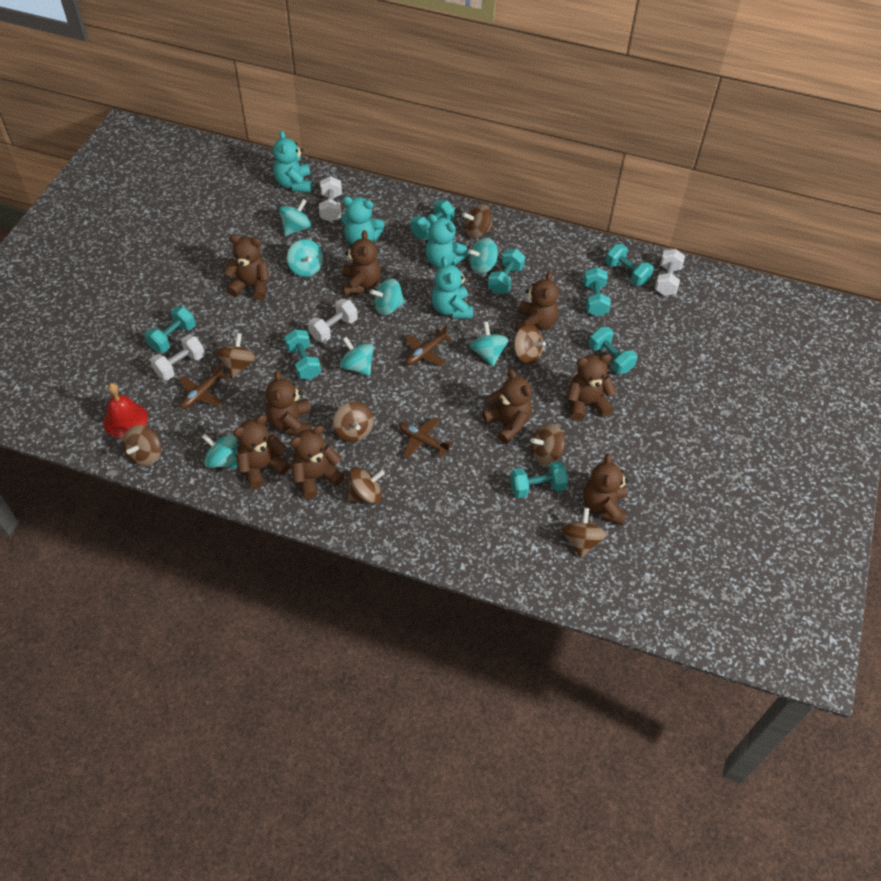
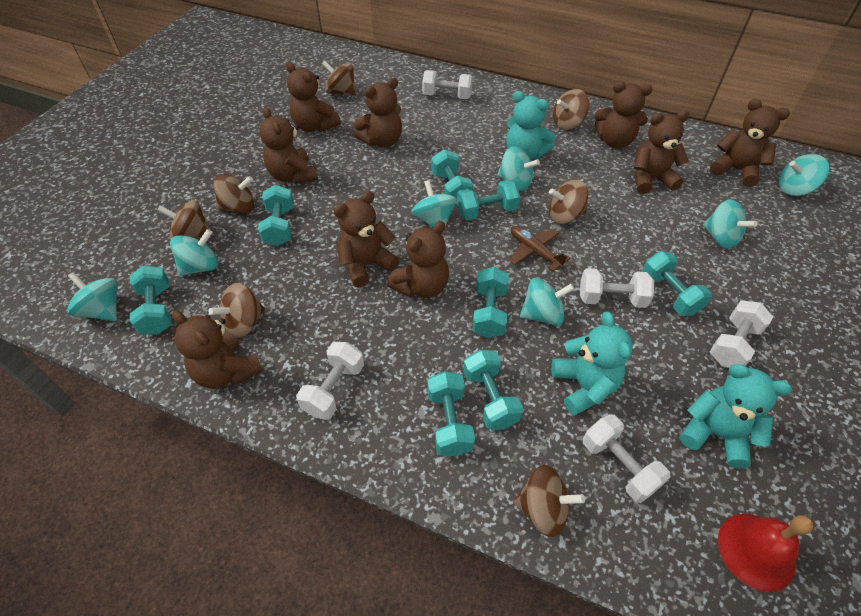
brown plane: 3 -> 1
brown spinning top: 8 -> 7
turquoise teddy bear: 4 -> 3
white dumbbell: 4 -> 5

